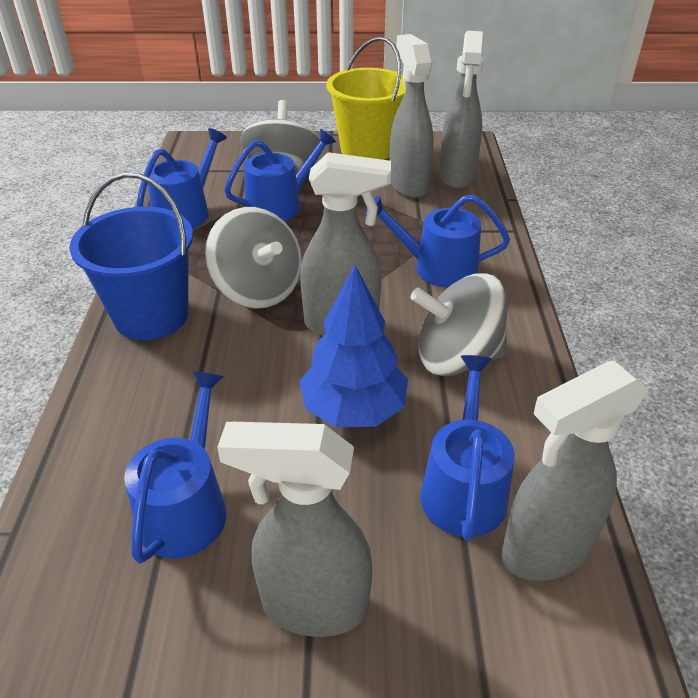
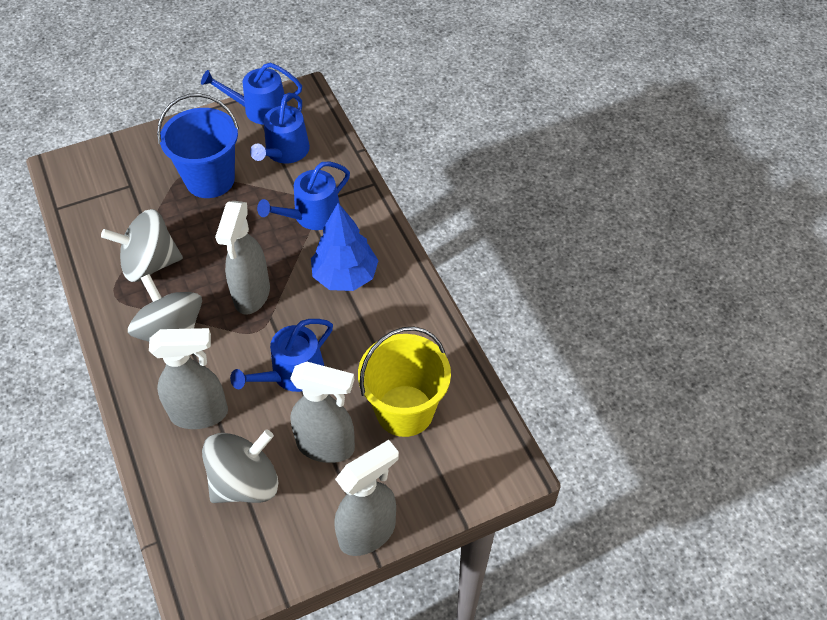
blue watering can: 5 -> 4
grey spray bottle: 5 -> 4

